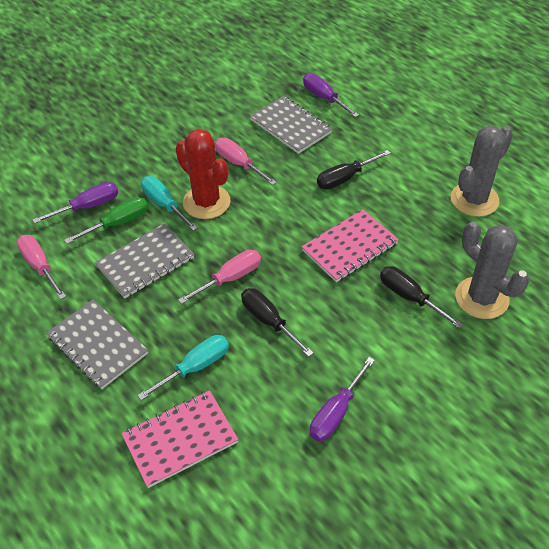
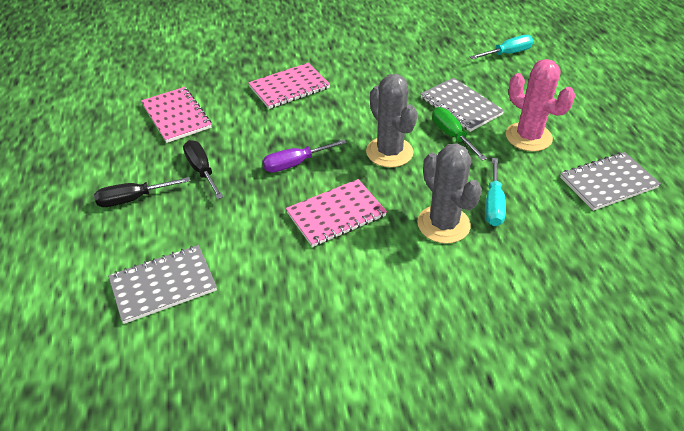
black screwdriver: 3 -> 2
pink cactus: 0 -> 1
pink notebook: 2 -> 3
pink screwdriver: 3 -> 0
purple screwdriver: 3 -> 1
red cactus: 1 -> 0

